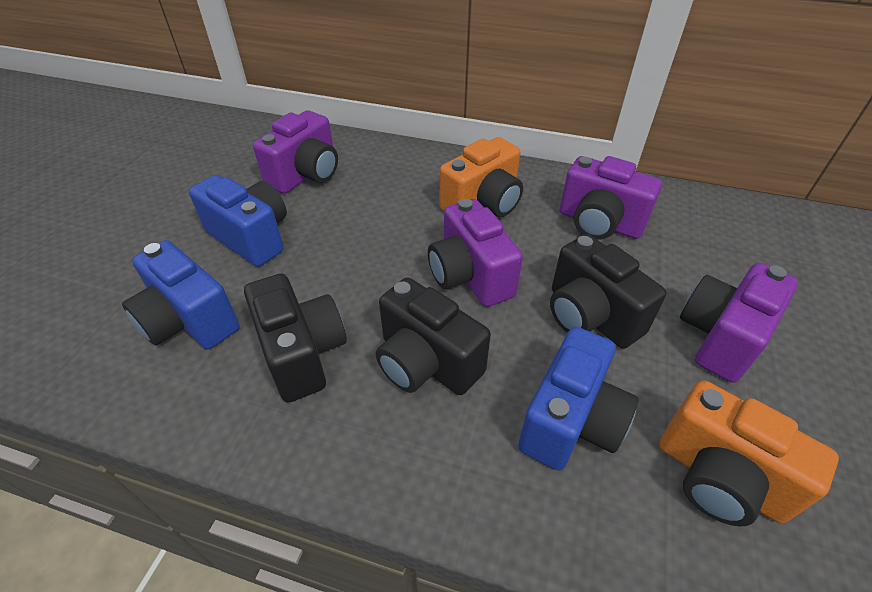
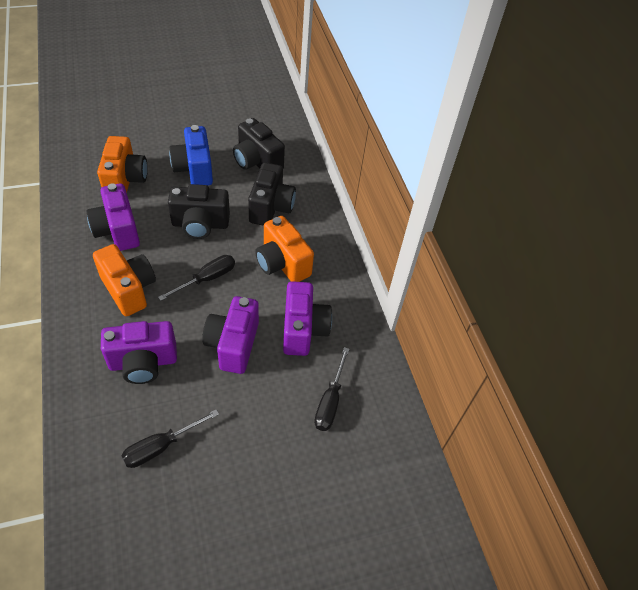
black screwdriver: 0 -> 3
blue camera: 3 -> 1
orange camera: 2 -> 3

